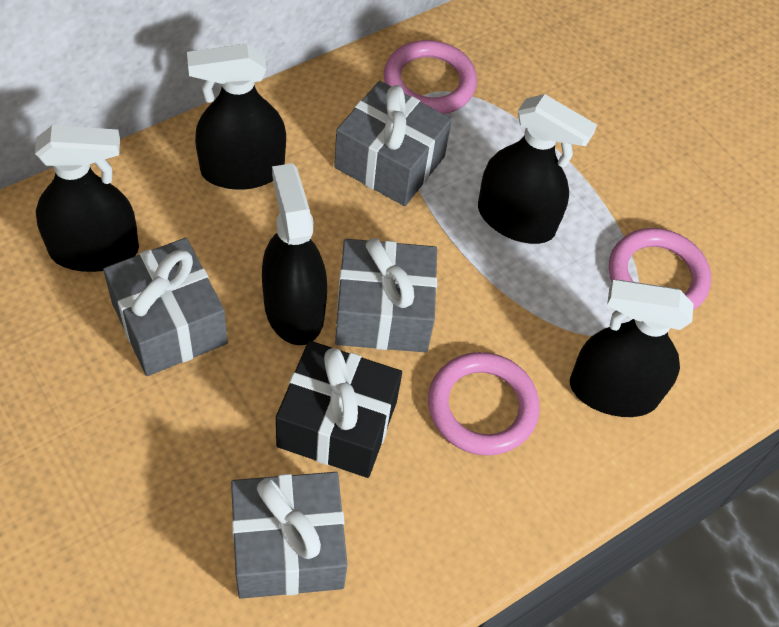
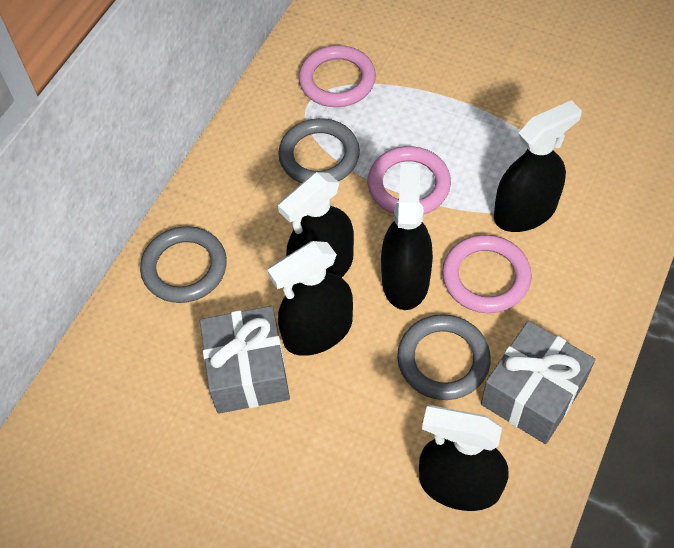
black gift: 1 -> 0
grey gift: 4 -> 2
grey ring: 0 -> 3

